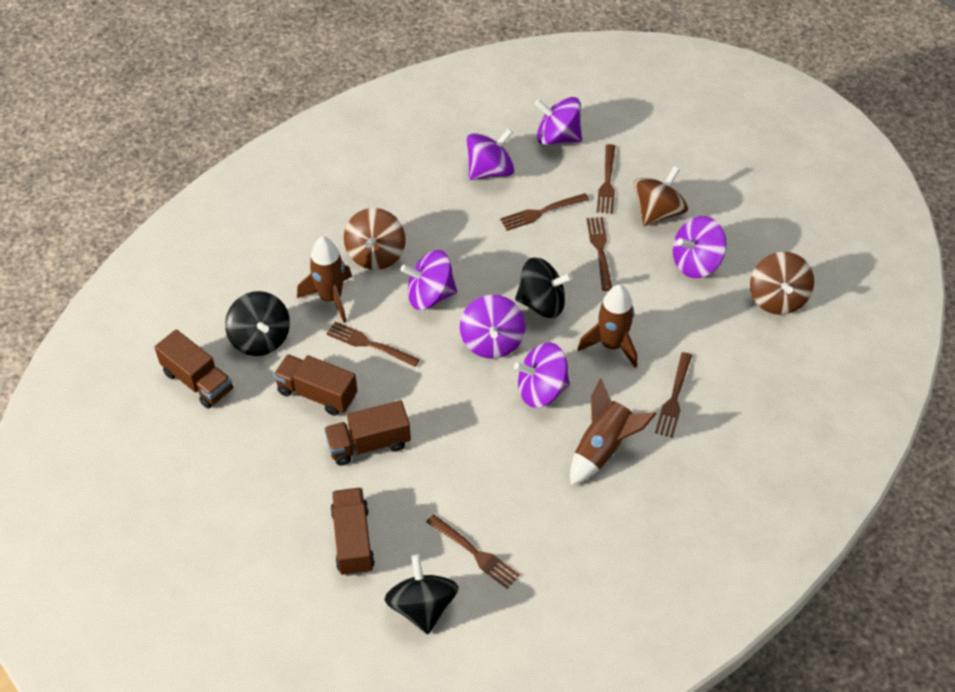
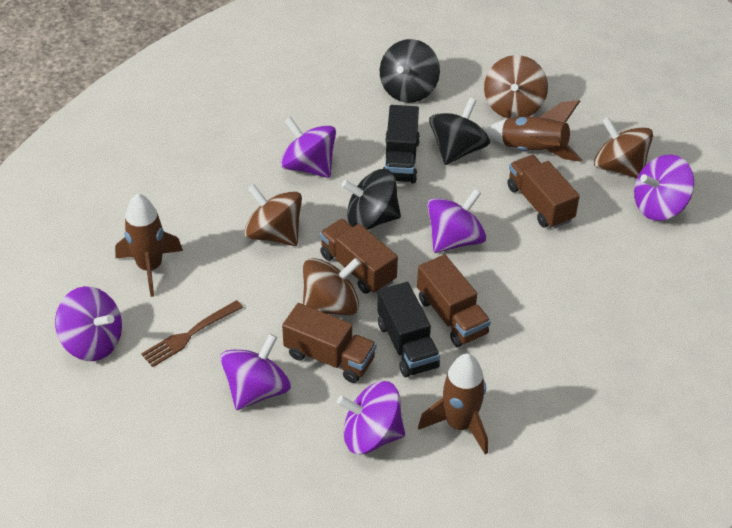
black truck: 0 -> 2
brown fork: 6 -> 1
brown spinning top: 3 -> 4

